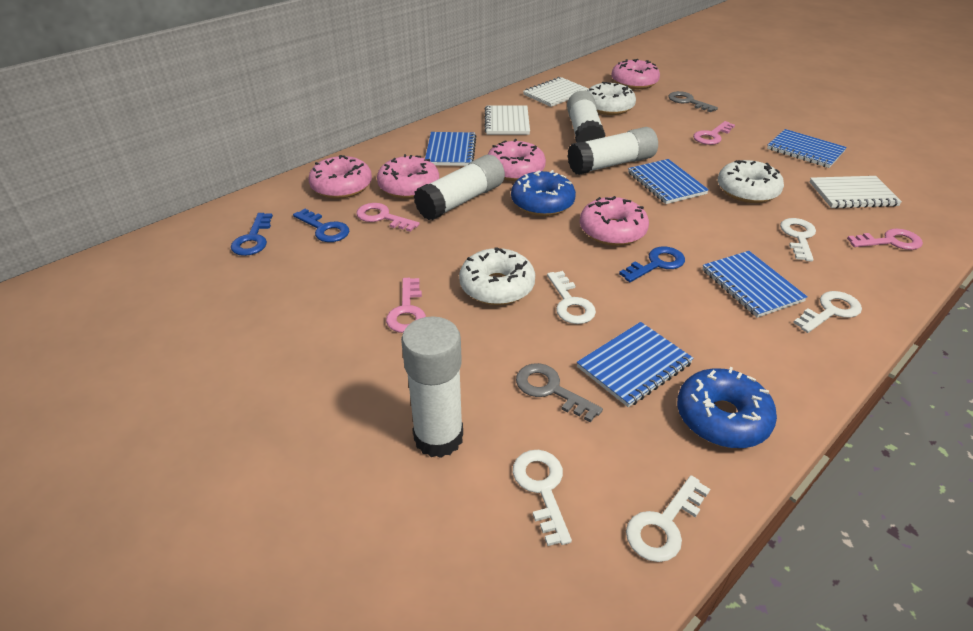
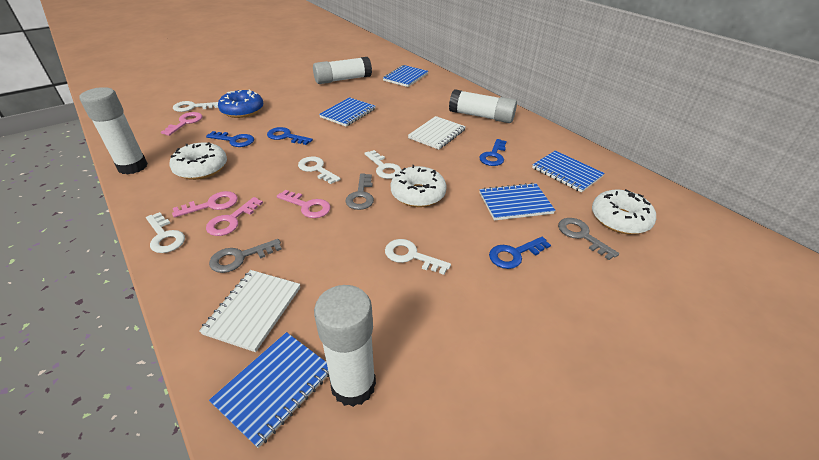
blue donut: 2 -> 1
blue key: 3 -> 4
grey key: 2 -> 3
pink donut: 5 -> 0
white notebook: 3 -> 2

